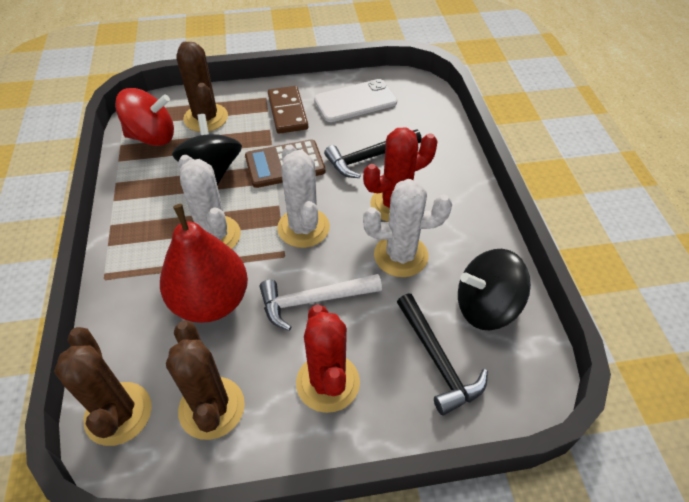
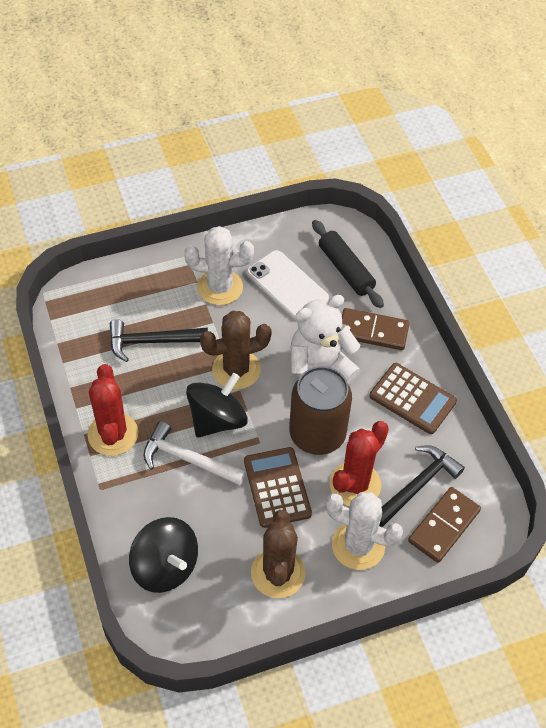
black rolling pin: 0 -> 1
brown cactus: 3 -> 2
brown calculator: 1 -> 2
brown can: 0 -> 1
brown domino: 1 -> 2
red pear: 1 -> 0
red spinning top: 1 -> 0
white cactus: 3 -> 2
white teddy bear: 0 -> 1

